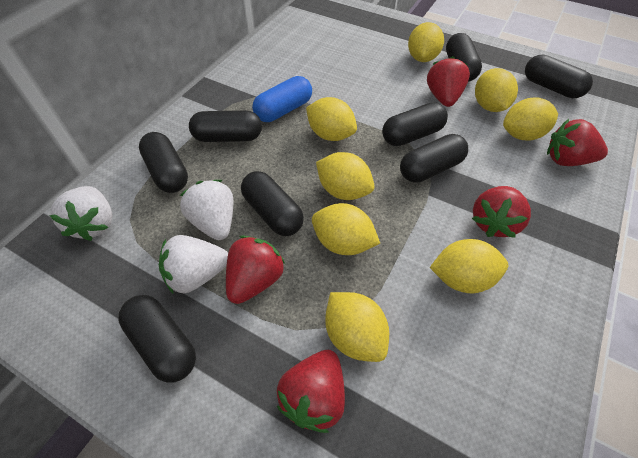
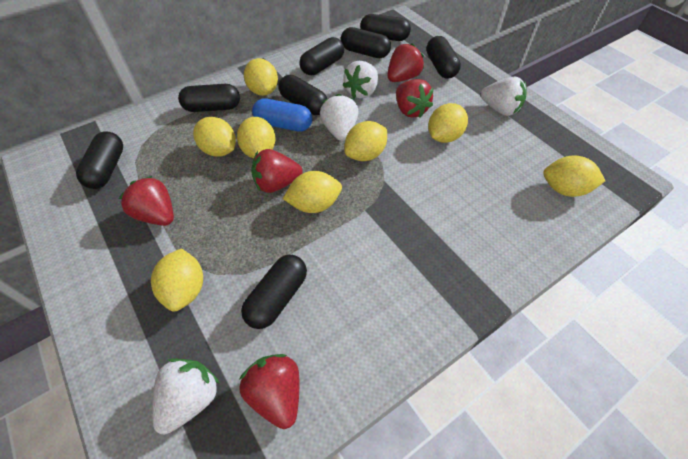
white strawberry: 3 -> 4

